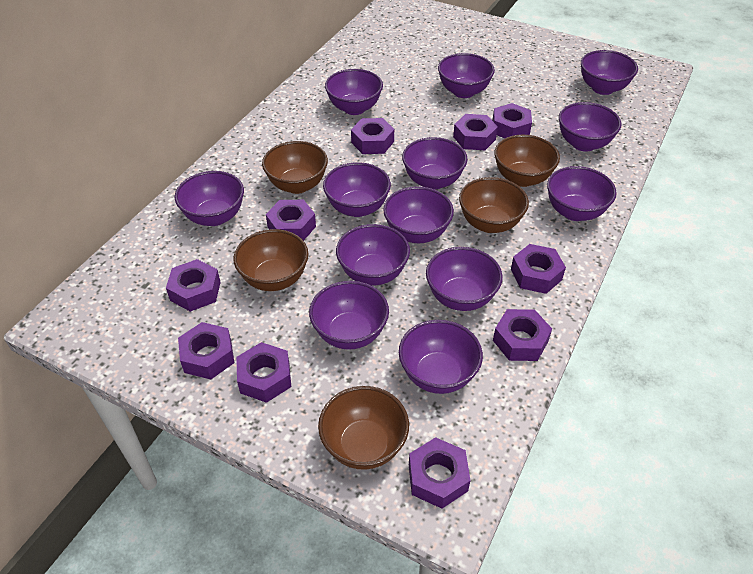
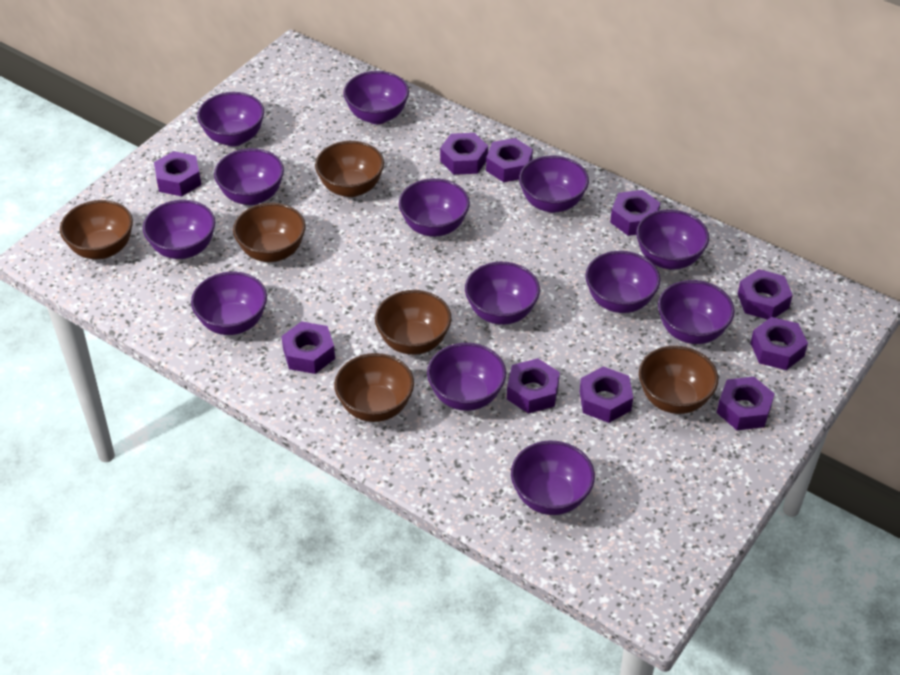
brown bowl: 5 -> 6

